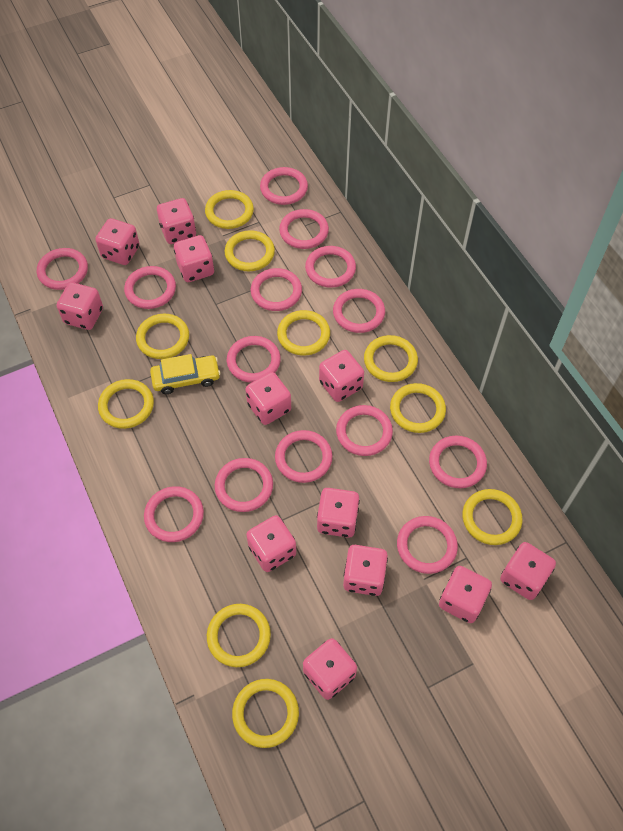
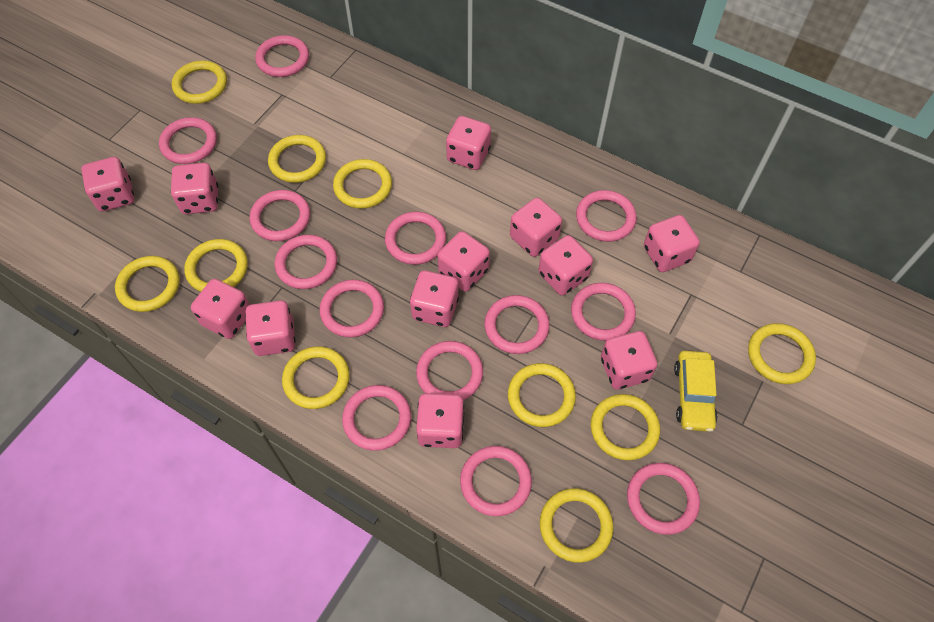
pink ring: 14 -> 13

